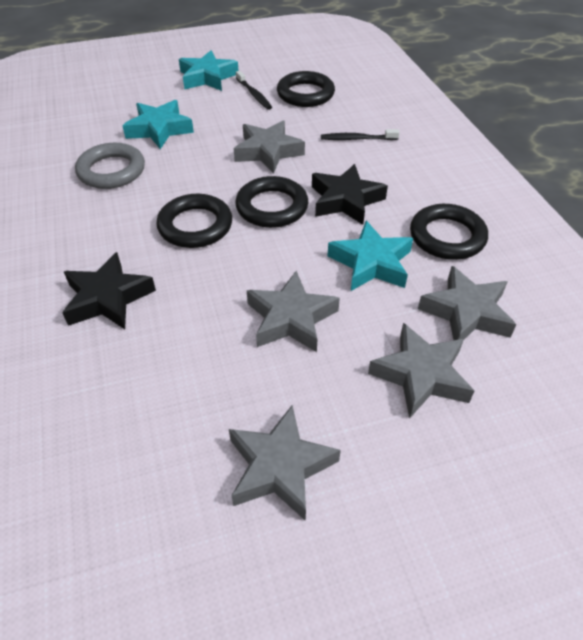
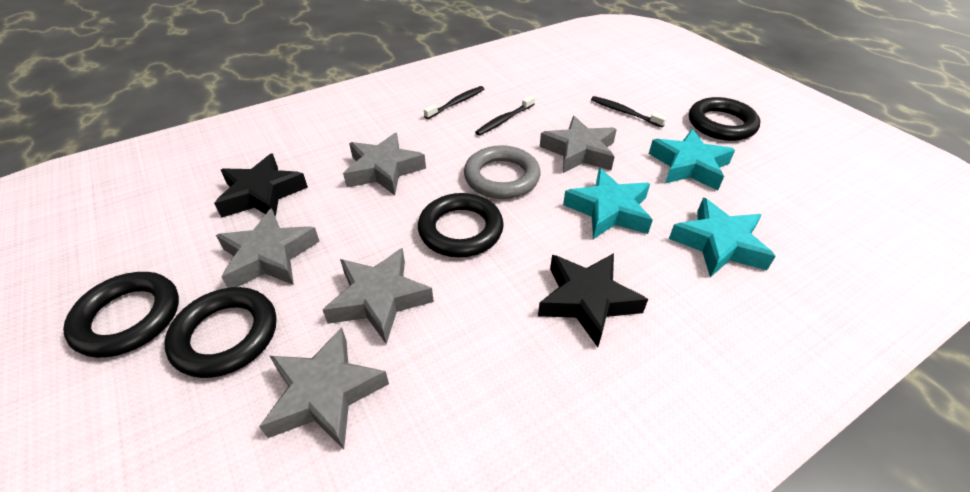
black toothbrush: 2 -> 3

